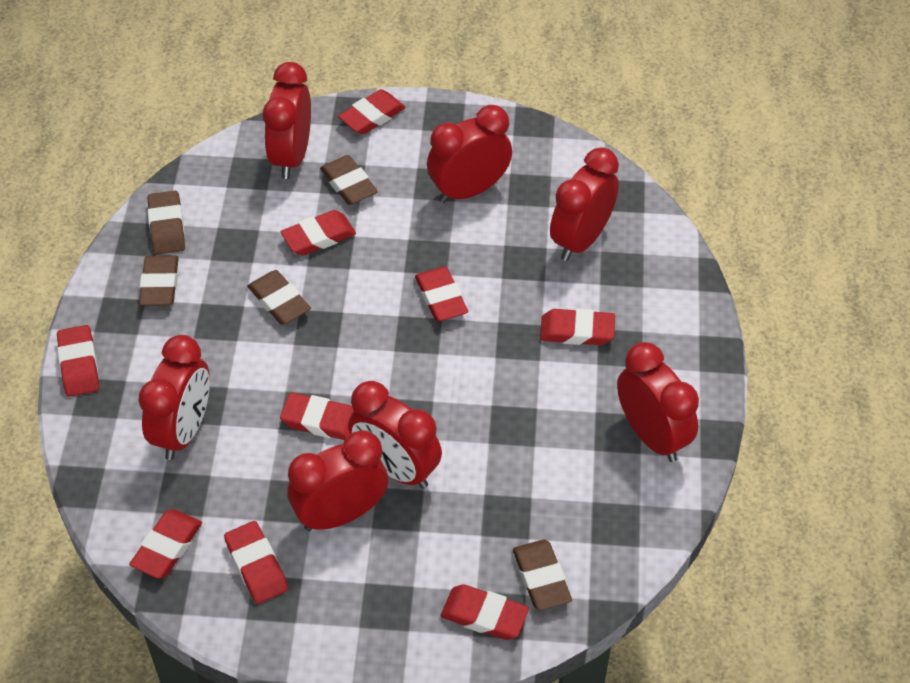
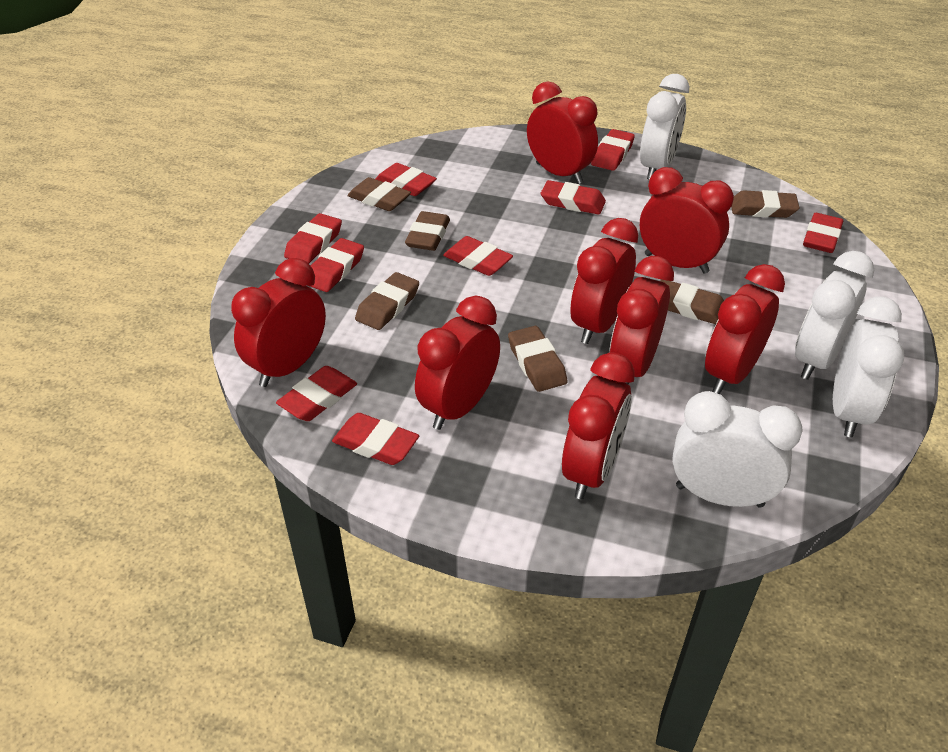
brown eraser: 5 -> 6
red clock: 7 -> 8
white clock: 0 -> 4

